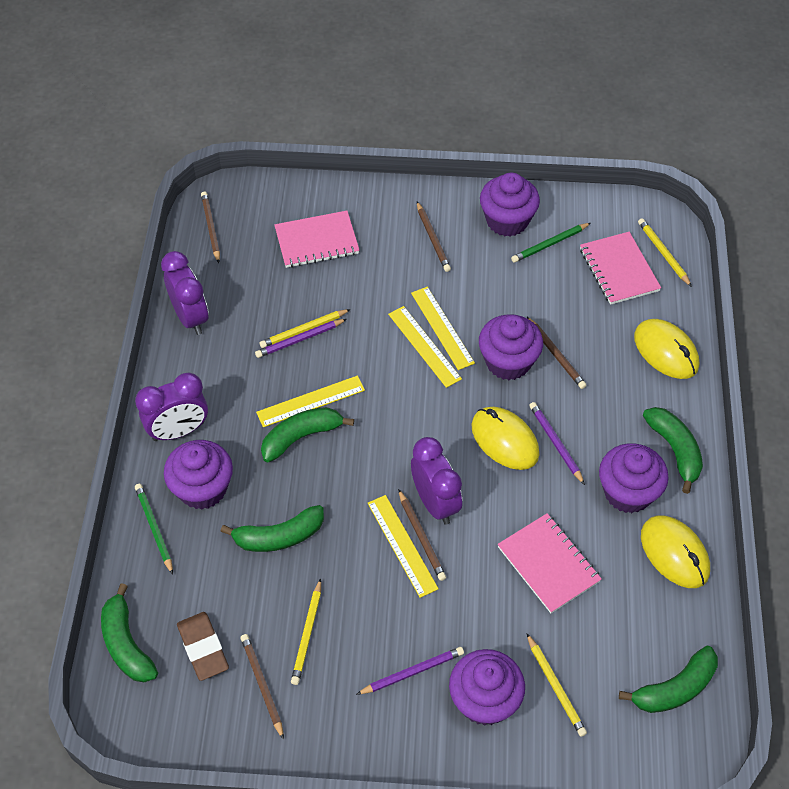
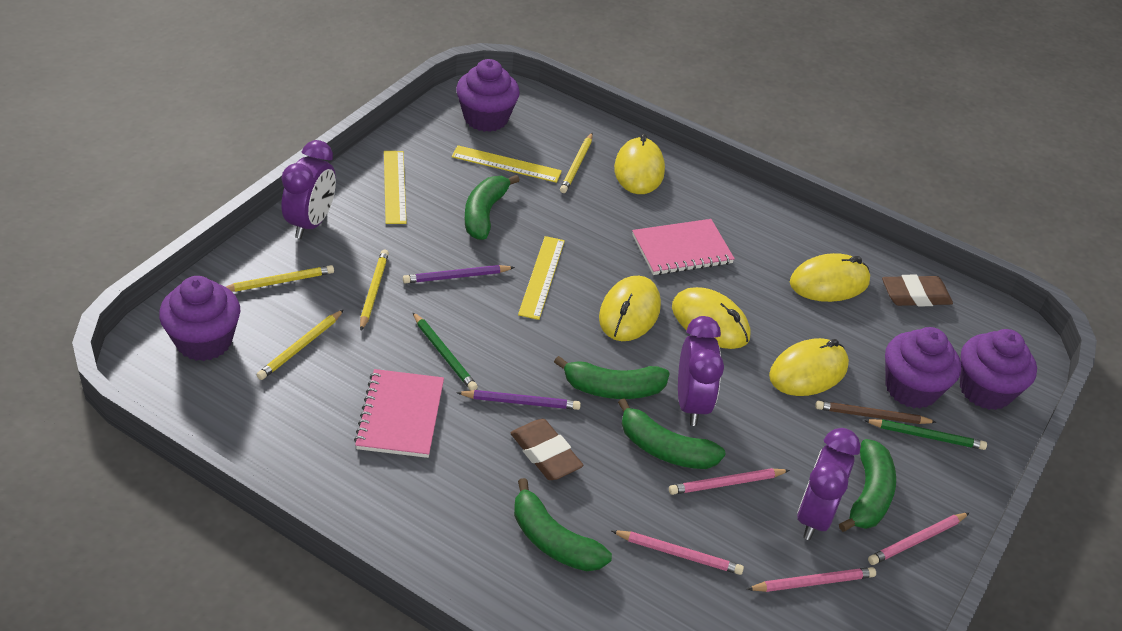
brown eraser: 1 -> 2
brown pencil: 5 -> 1
pink notebook: 3 -> 2
pink pencil: 0 -> 4
purple cupcake: 5 -> 4
purple pencil: 3 -> 2
yellow mouse: 3 -> 5
yellow ruler: 4 -> 3

